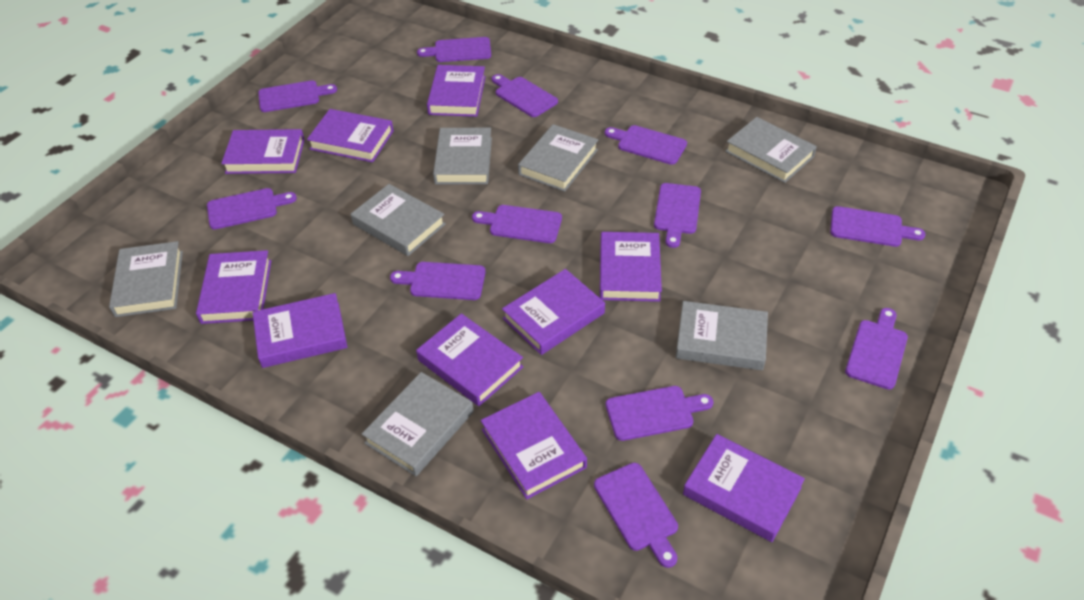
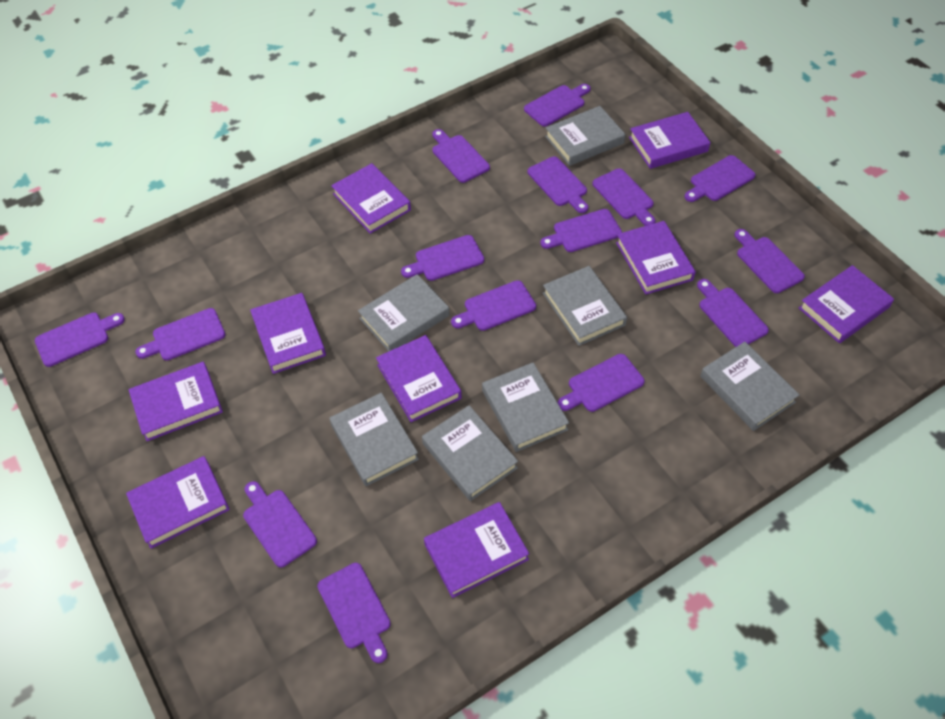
purple book: 10 -> 9
purple cutting board: 12 -> 15

